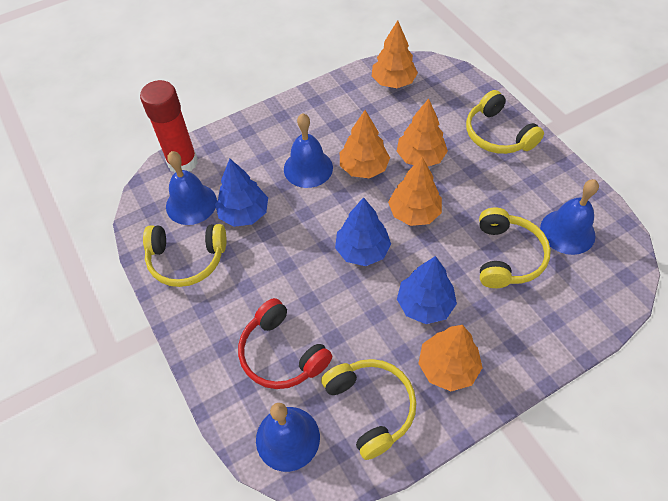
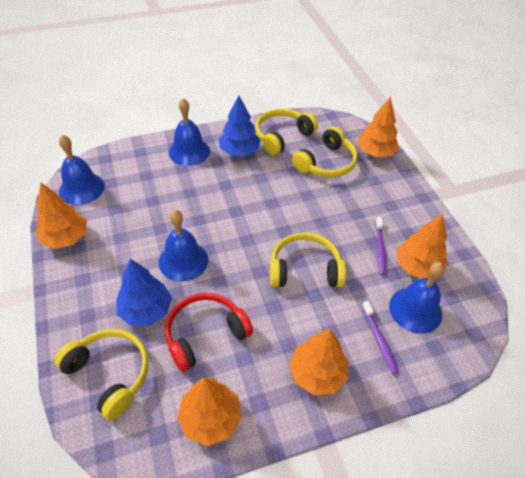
blue tree: 3 -> 2
purple toothbrush: 0 -> 2
red glue stick: 1 -> 0

